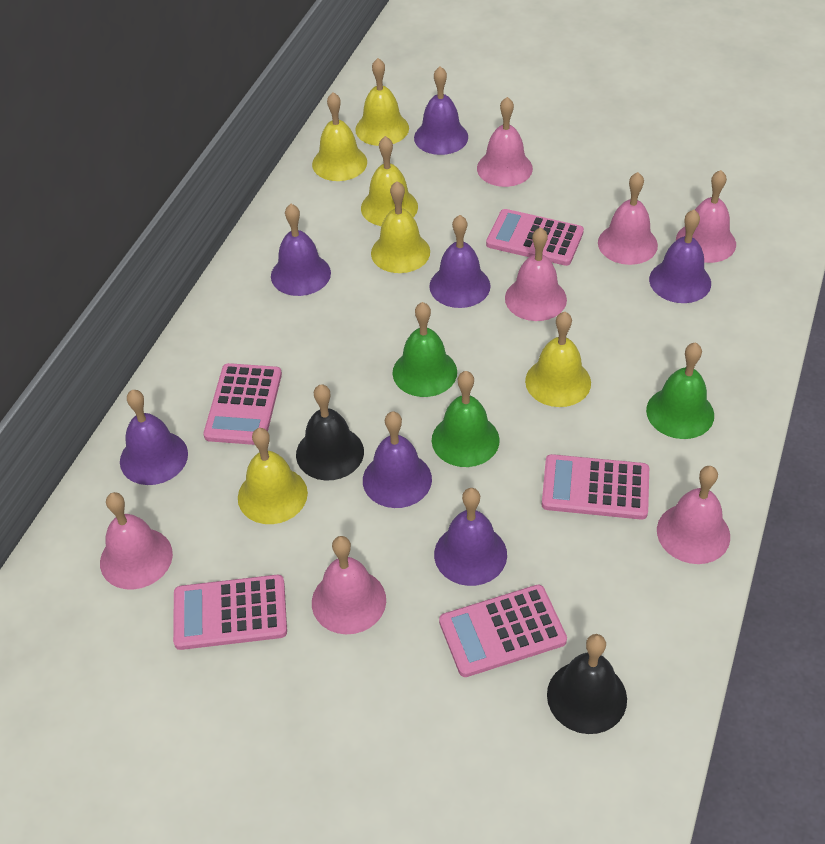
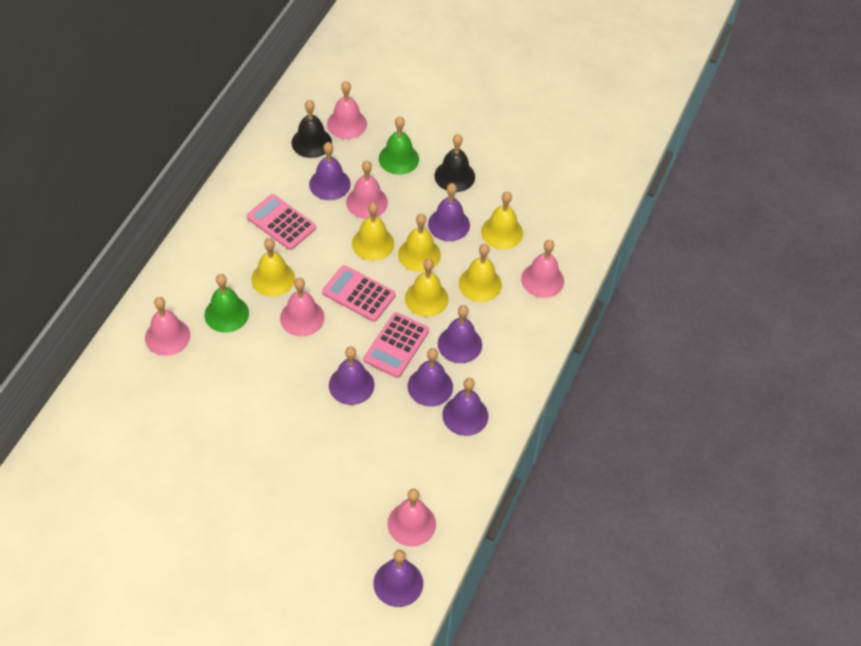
green bell: 3 -> 2
pink bell: 7 -> 6
pink calculator: 5 -> 3

